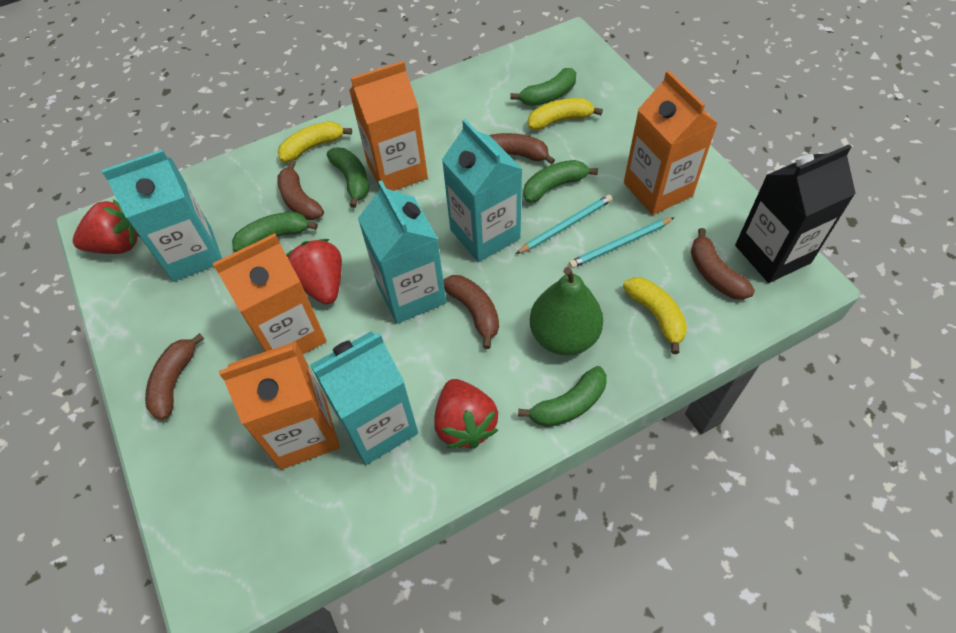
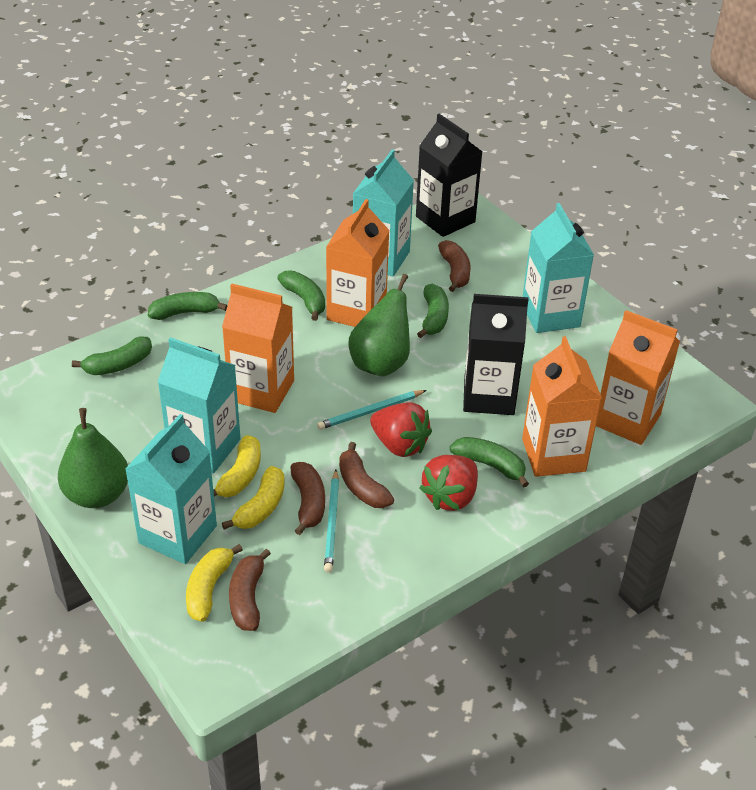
black carton: 1 -> 2
brown banana: 5 -> 4
green pear: 1 -> 2
red strawberry: 3 -> 2

